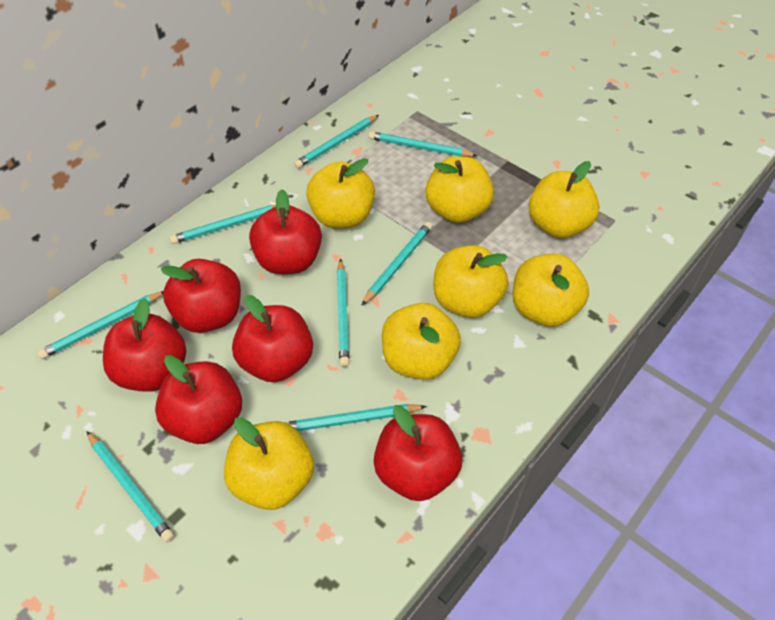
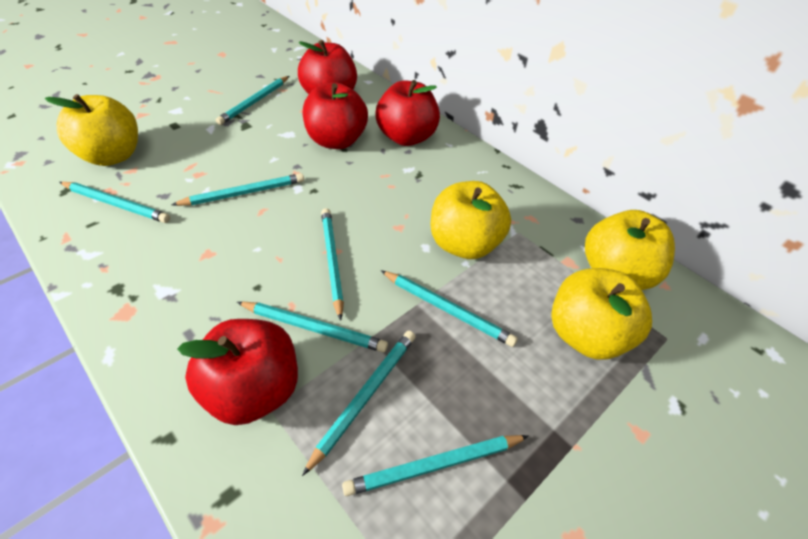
red apple: 6 -> 4
yellow apple: 7 -> 4

